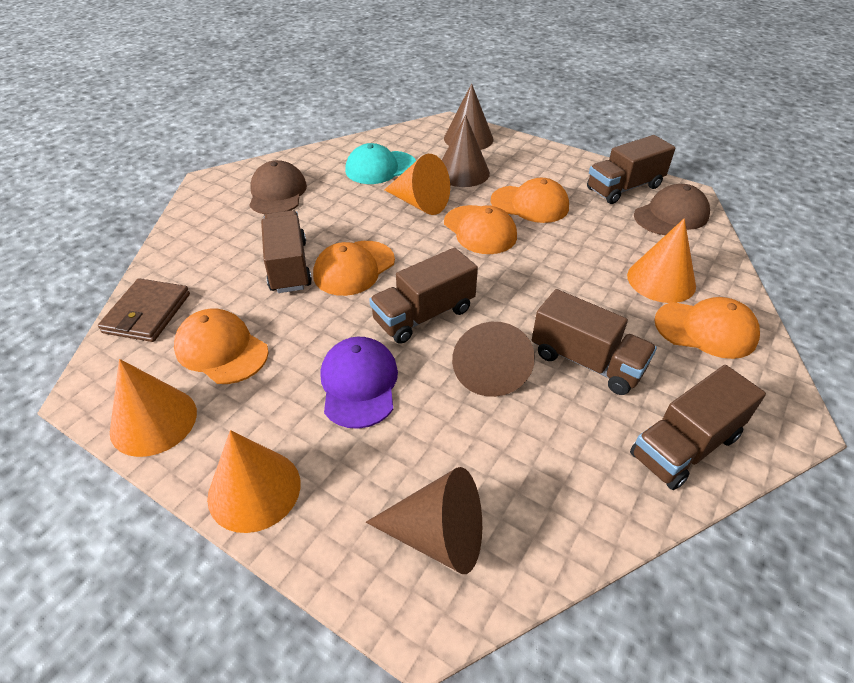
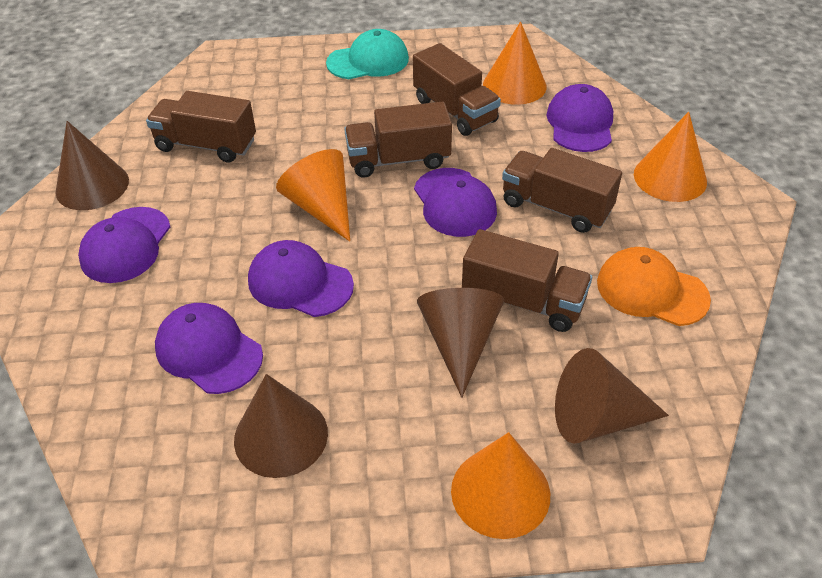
brown cap: 2 -> 0
brown wallet: 1 -> 0
orange cap: 5 -> 1
purple cap: 1 -> 5

